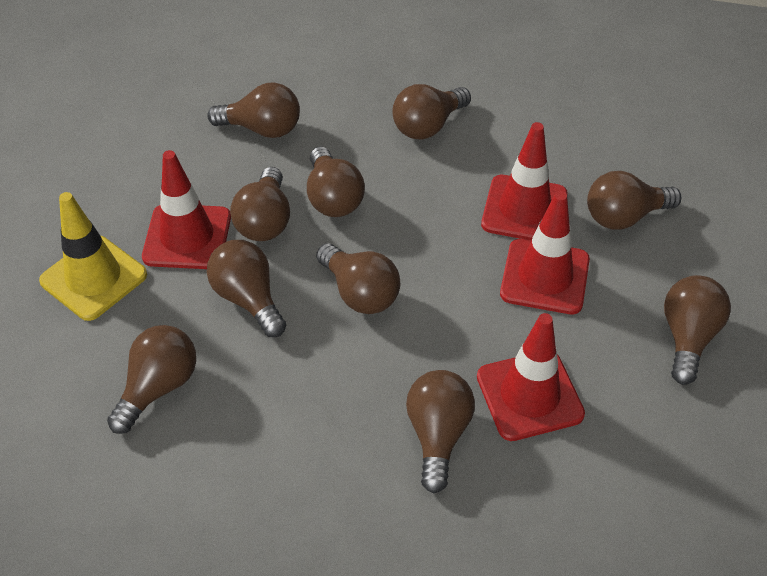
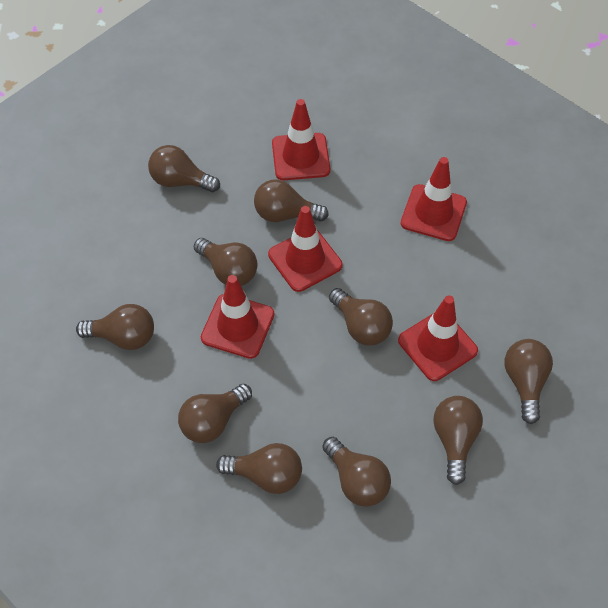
red traffic cone: 4 -> 5
yellow traffic cone: 1 -> 0

